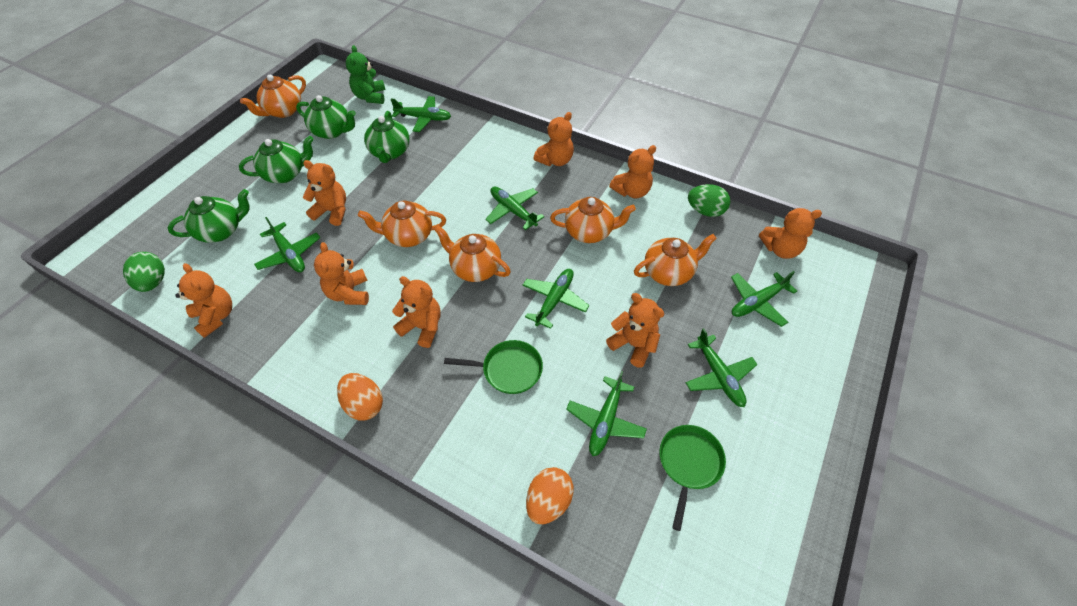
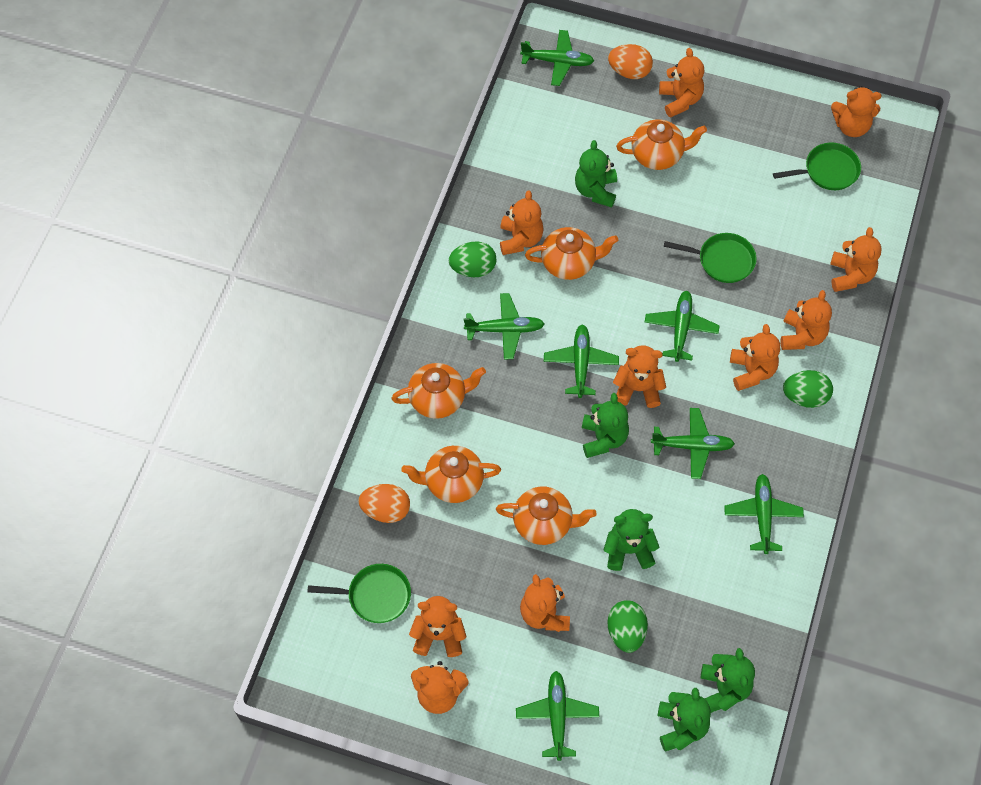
green egg: 2 -> 3
green pan: 2 -> 3
green teapot: 4 -> 0
green teddy bear: 1 -> 5
orange teddy bear: 8 -> 10

